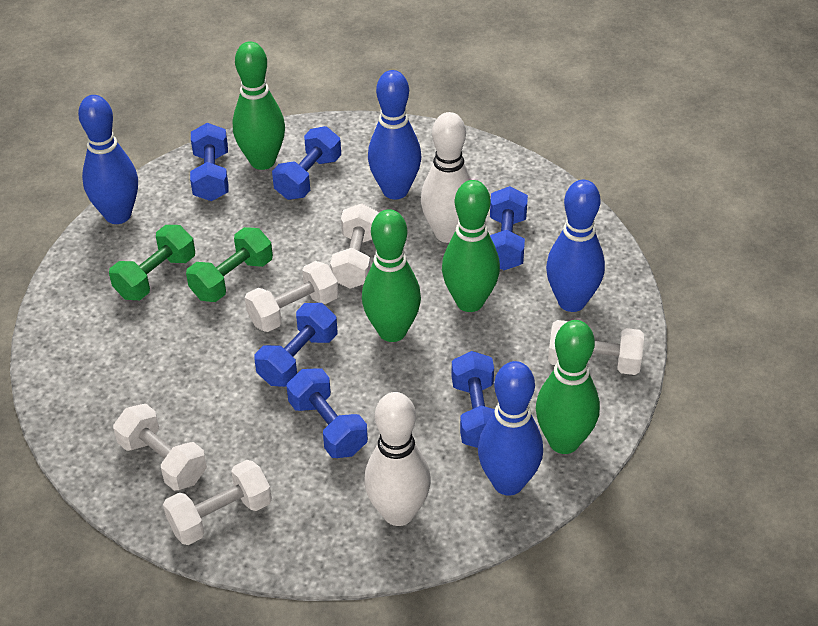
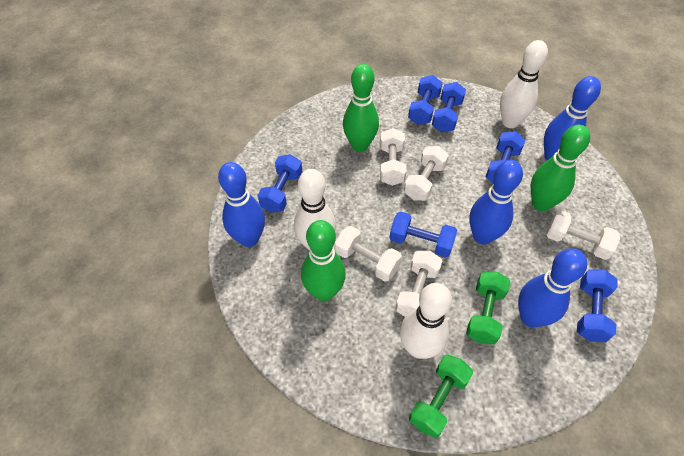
green bowling pin: 4 -> 3
white bowling pin: 2 -> 3

